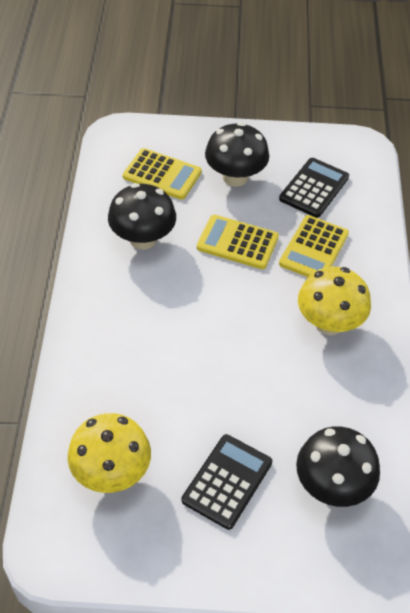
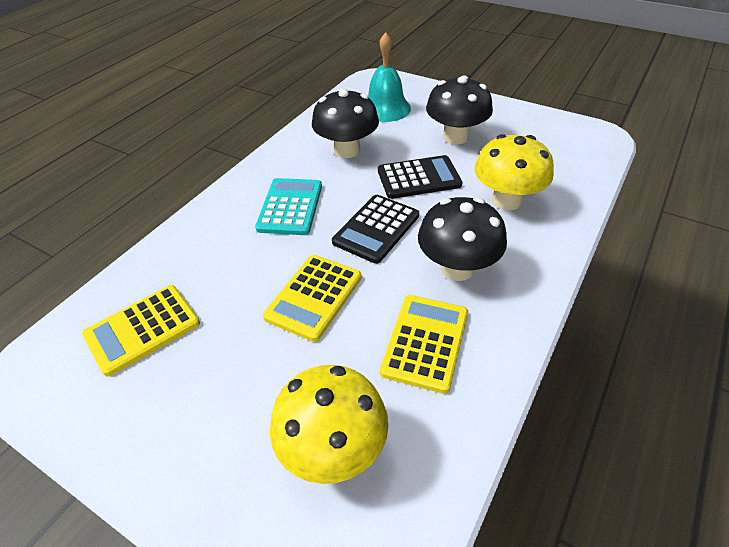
turquoise bell: 0 -> 1
turquoise calculator: 0 -> 1

